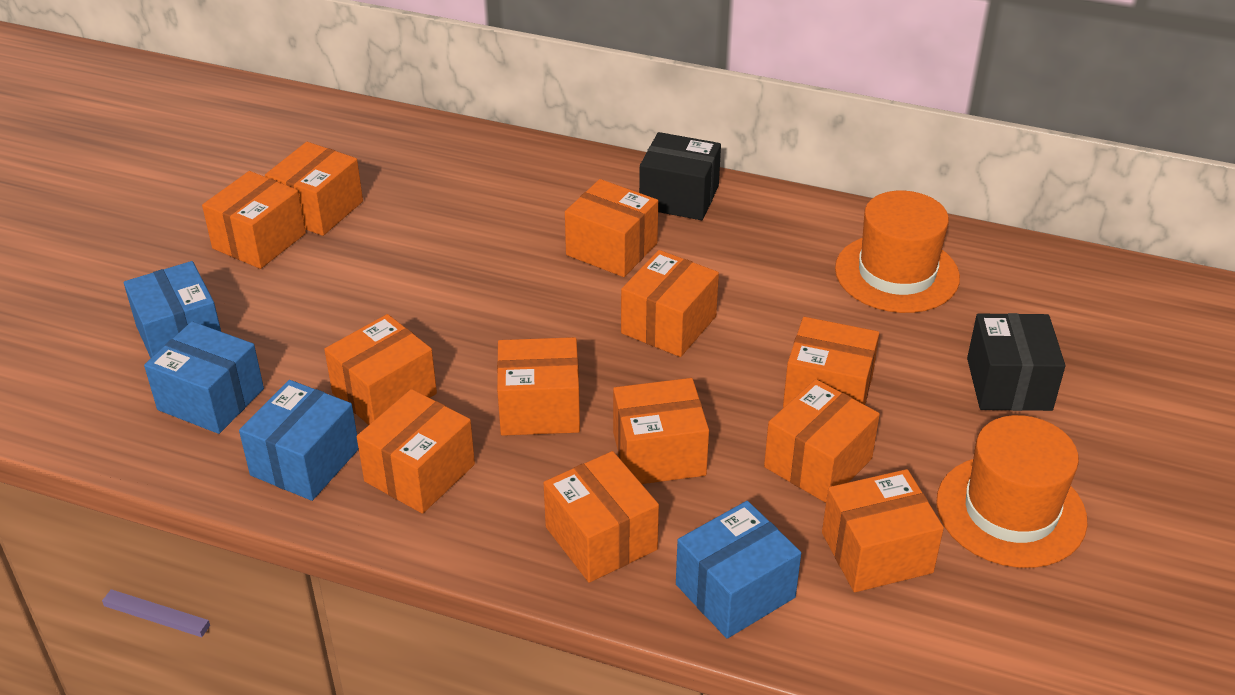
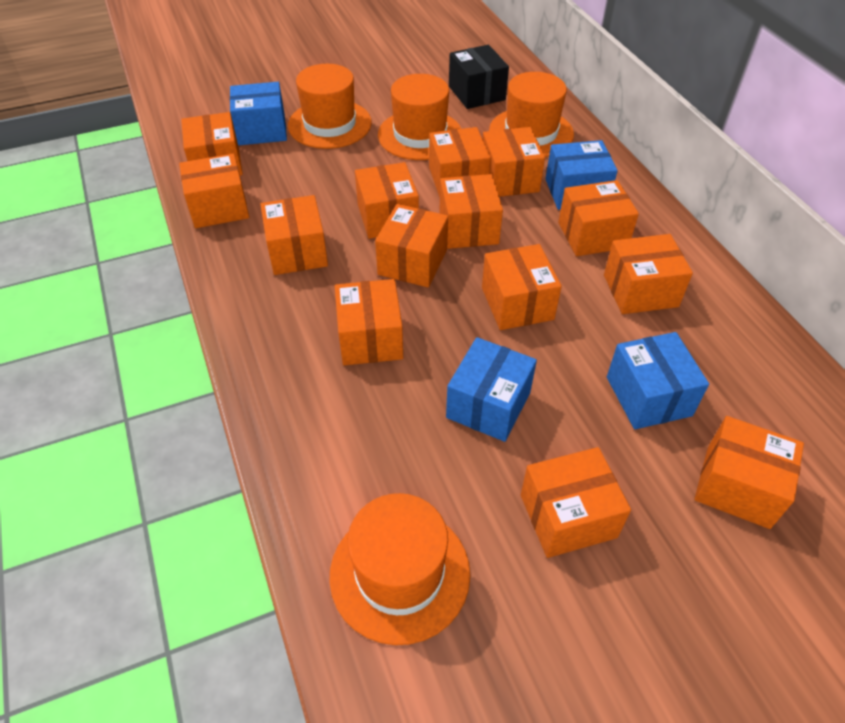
black box: 2 -> 1
orange box: 12 -> 14
orange hat: 2 -> 4

